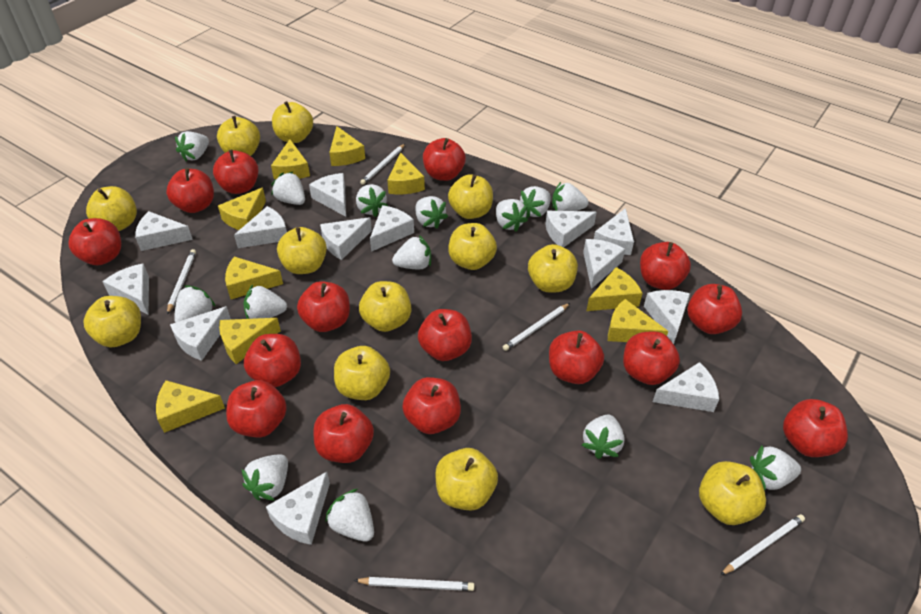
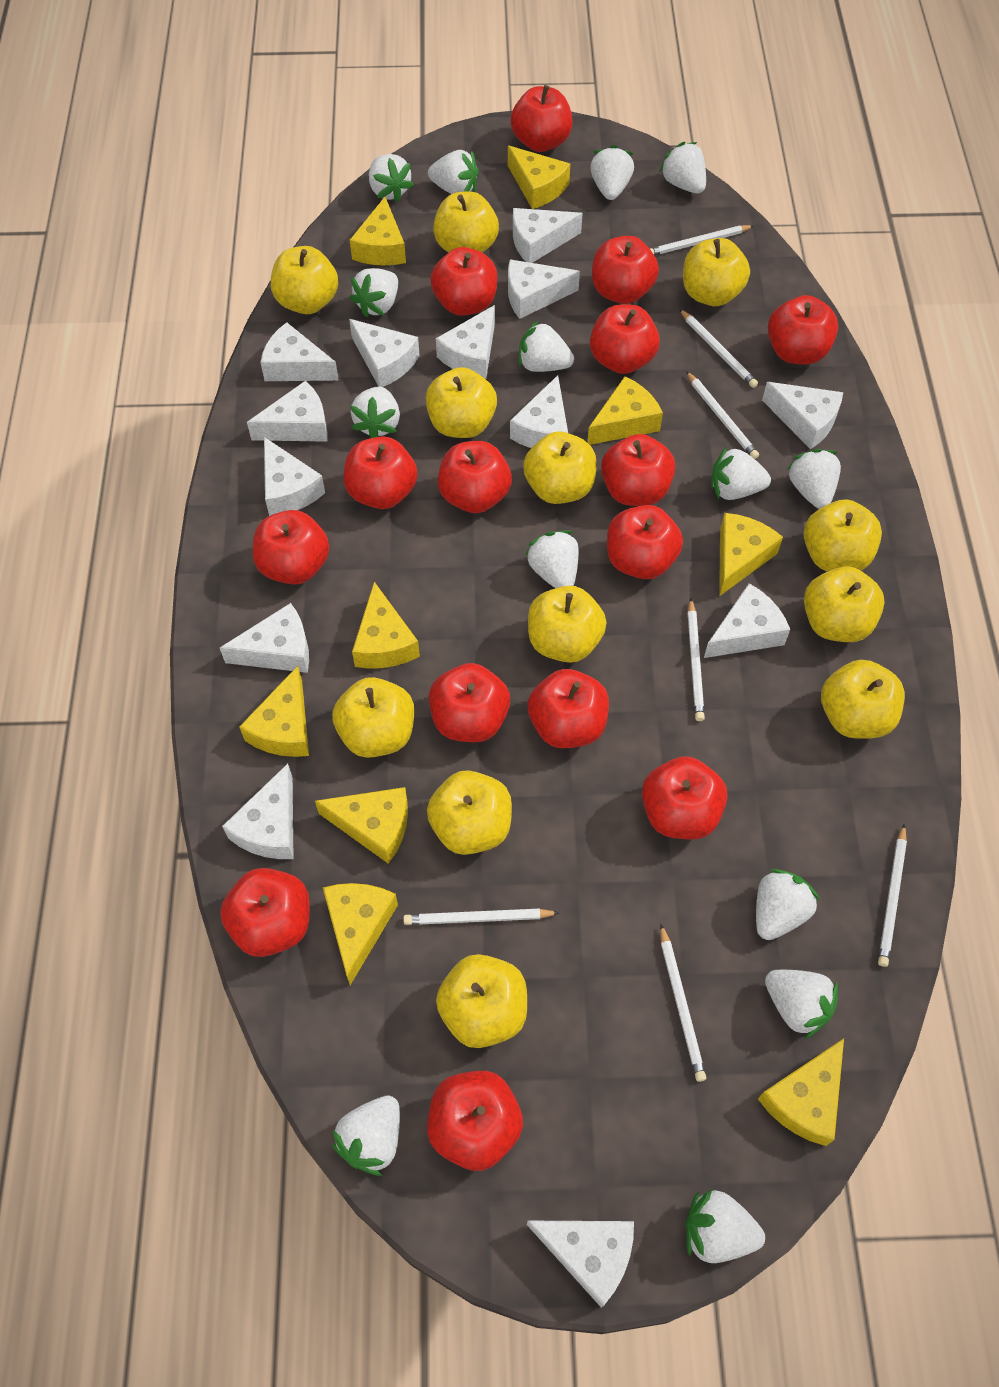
white pencil: 5 -> 7

